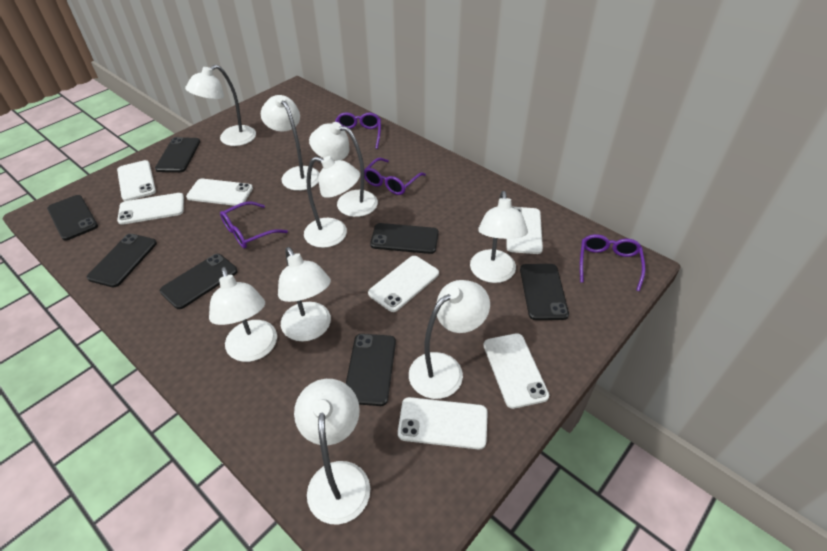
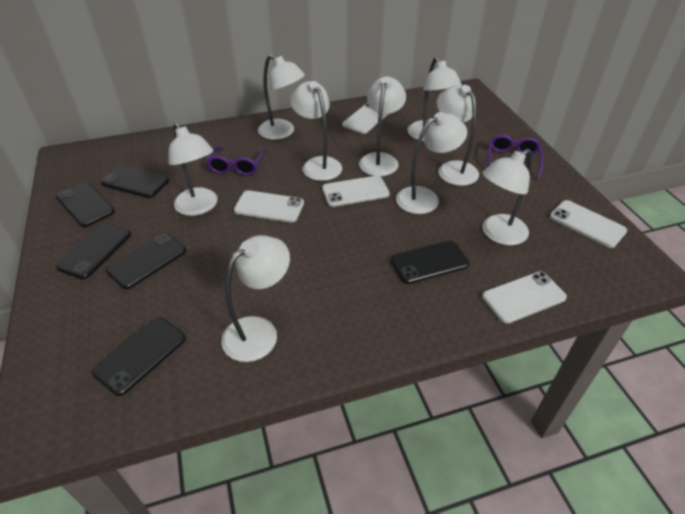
black phone: 7 -> 6
purple glasses: 4 -> 2
white phone: 7 -> 5

